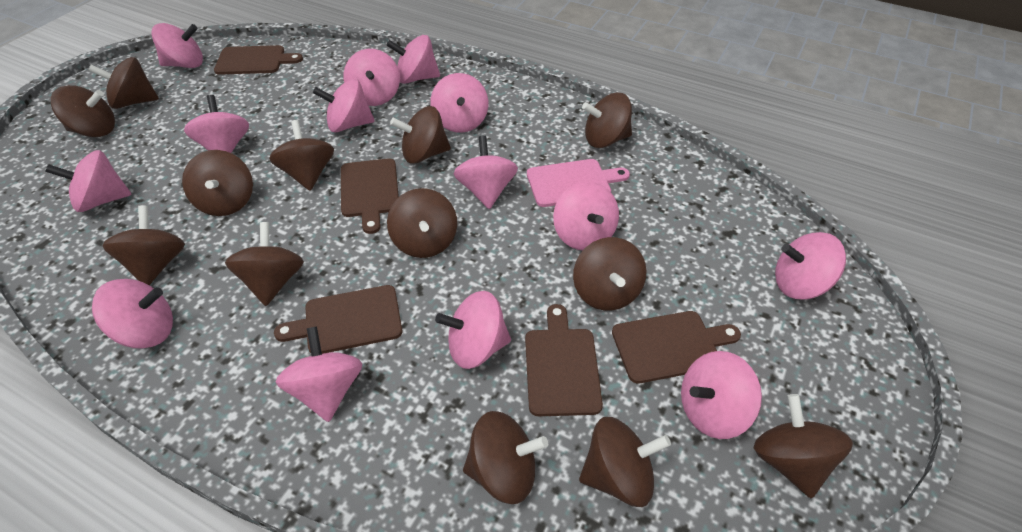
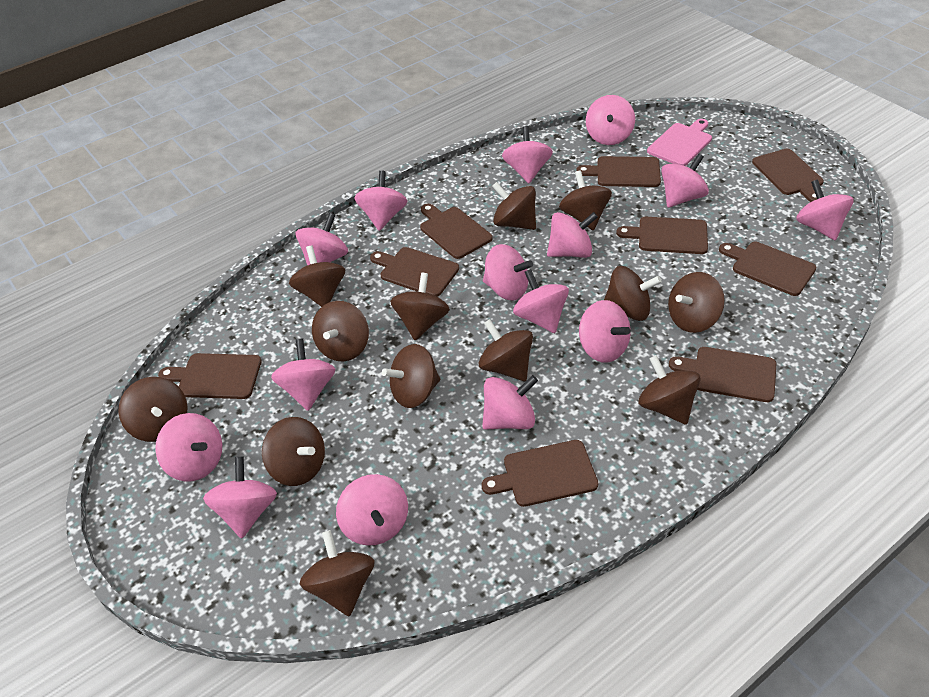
brown cutting board: 5 -> 9
pink spinning top: 14 -> 15

